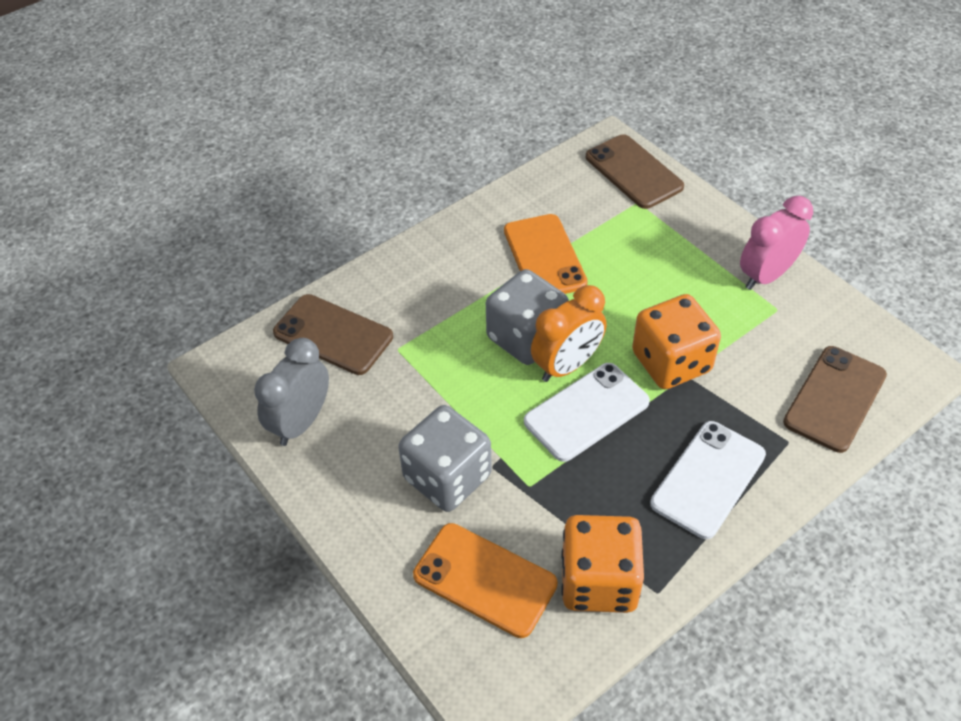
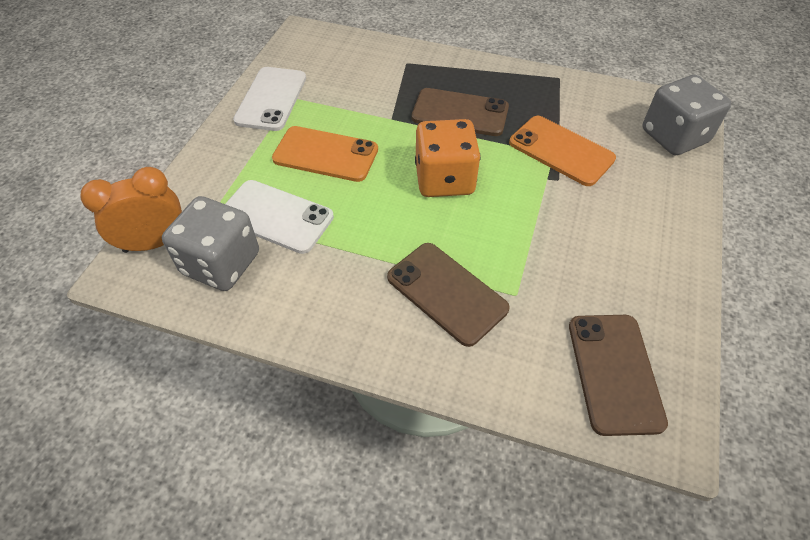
grey clock: 1 -> 0
orange dice: 2 -> 1
pink clock: 1 -> 0

